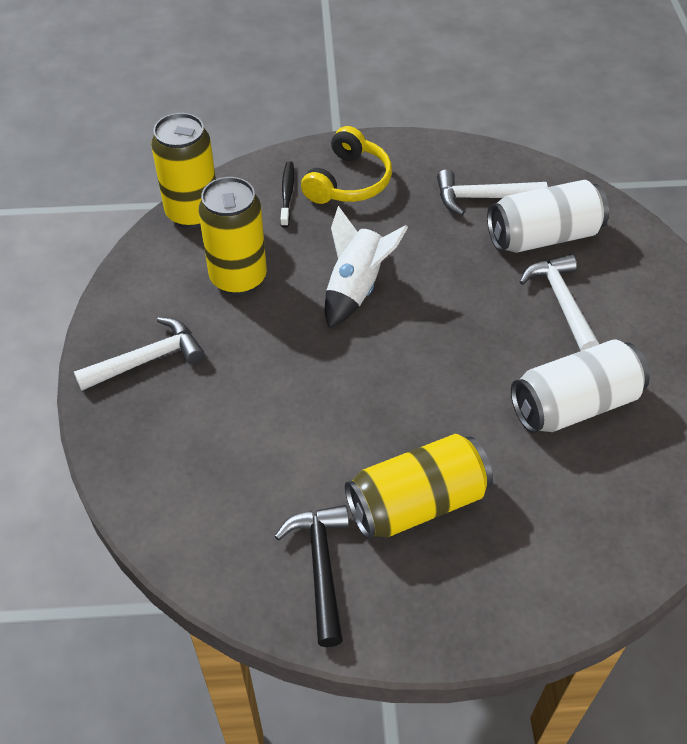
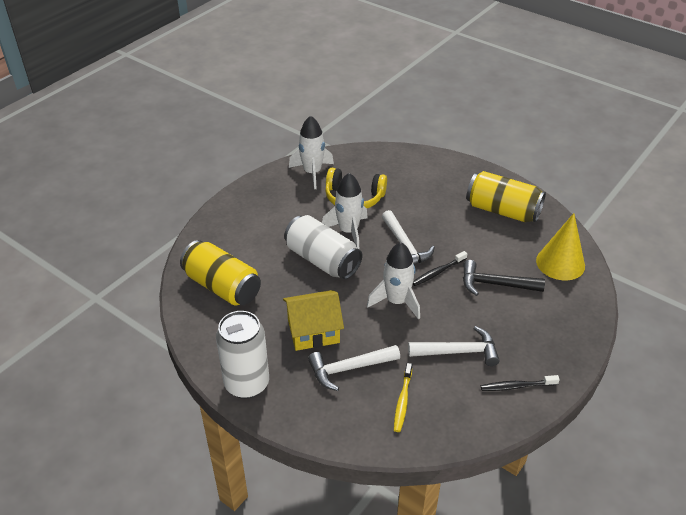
black toothbrush: 1 -> 2
white rocket: 1 -> 3
yellow can: 3 -> 2
yellow cone: 0 -> 1
yellow house: 0 -> 1
yellow toothbrush: 0 -> 1

